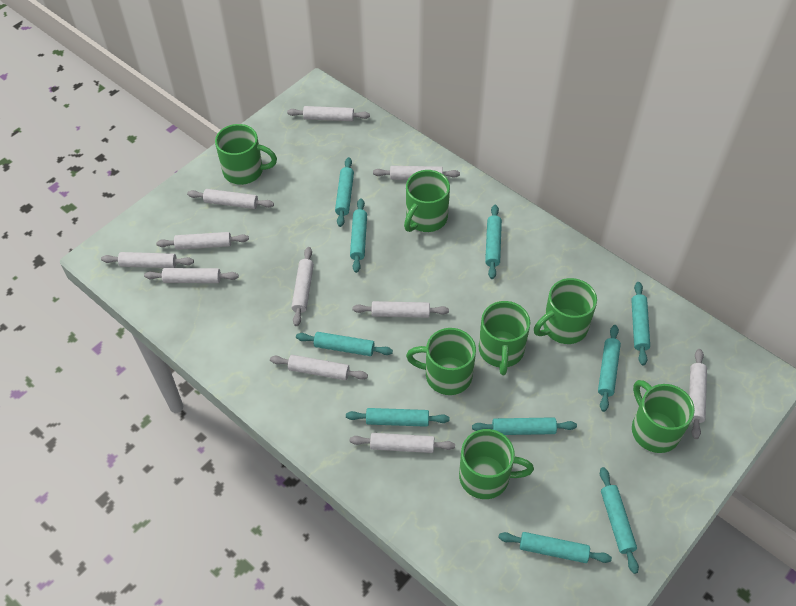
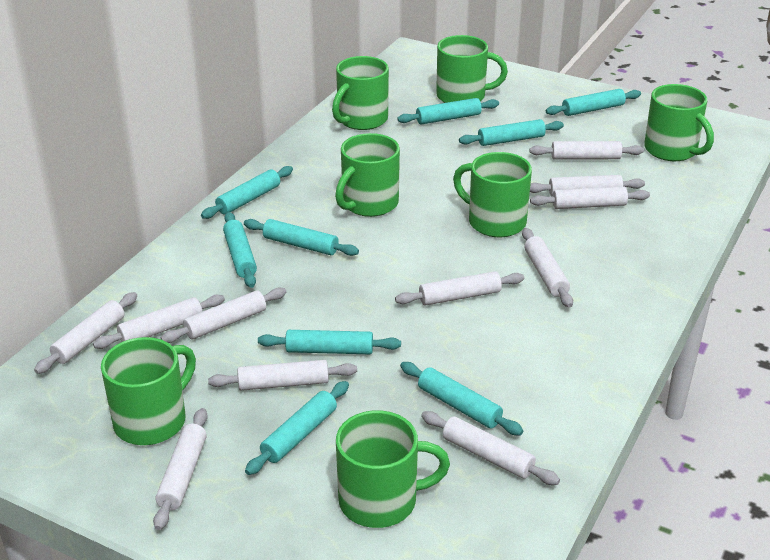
turquoise rolling pin: 10 -> 9

